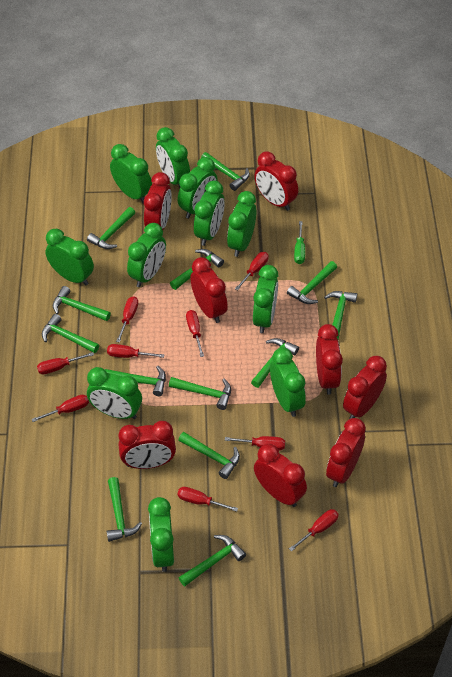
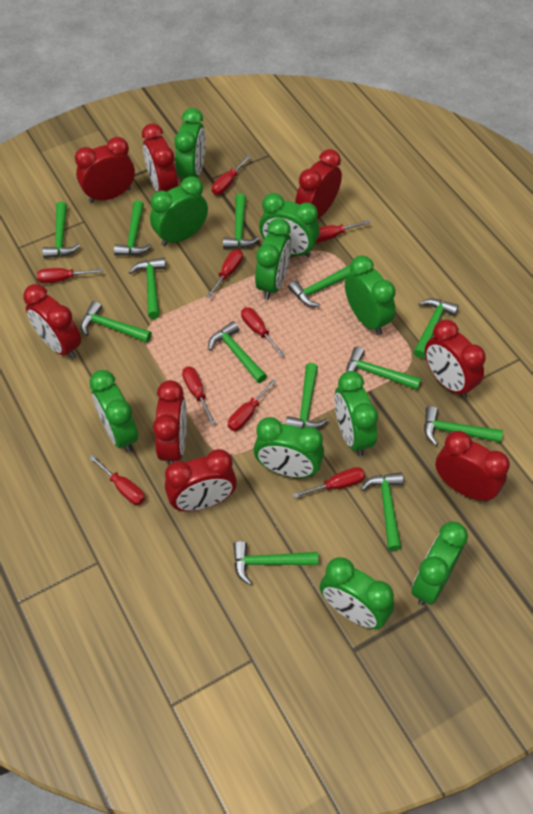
green clock: 11 -> 10
green screwdriver: 1 -> 0

